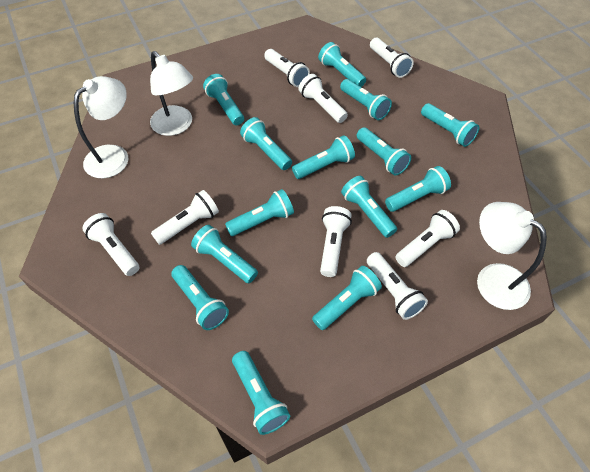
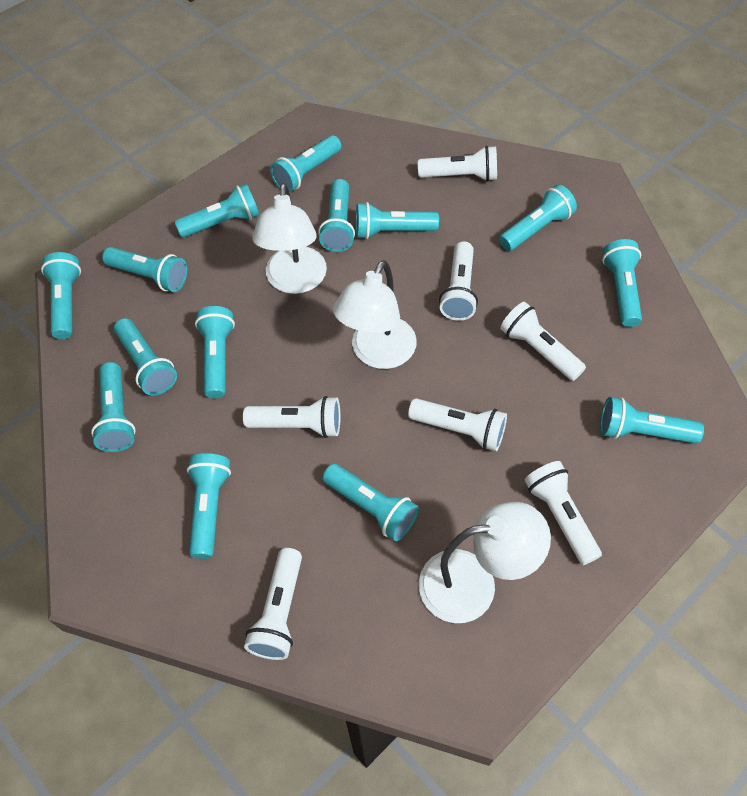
white flashlight: 8 -> 7

